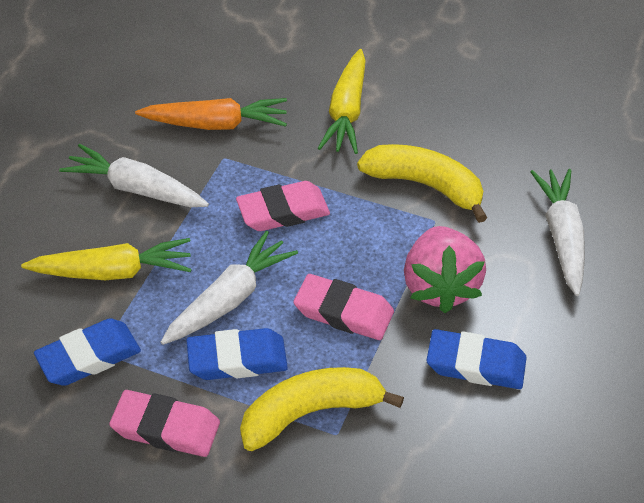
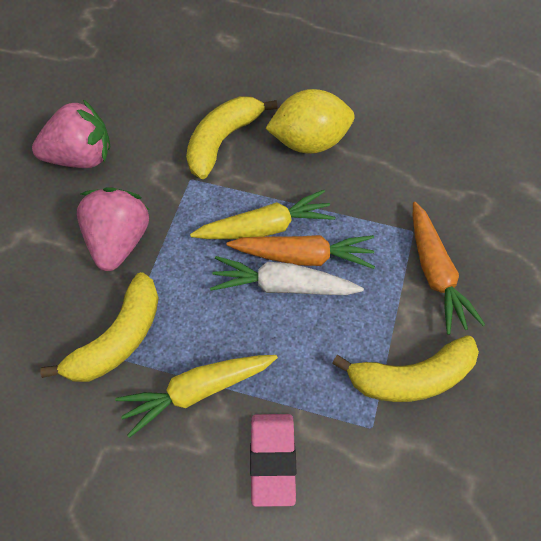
blue eraser: 3 -> 0
orange carrot: 1 -> 2
pink eraser: 3 -> 1
pink strawberry: 1 -> 2
white carrot: 3 -> 1
yellow banana: 2 -> 3
yellow lemon: 0 -> 1

